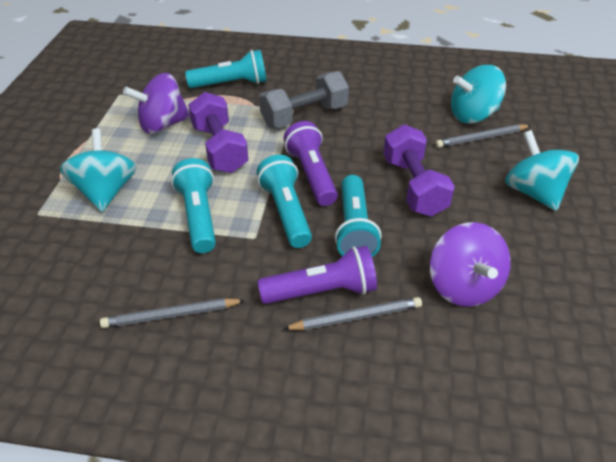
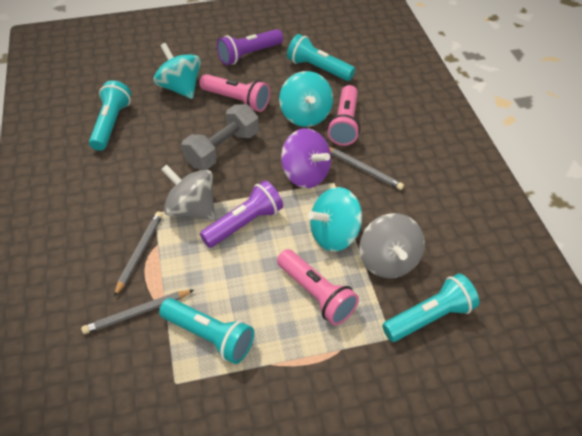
grey spinning top: 0 -> 2
pink flashlight: 0 -> 3
purple dumbbell: 2 -> 0
purple spinning top: 2 -> 1

